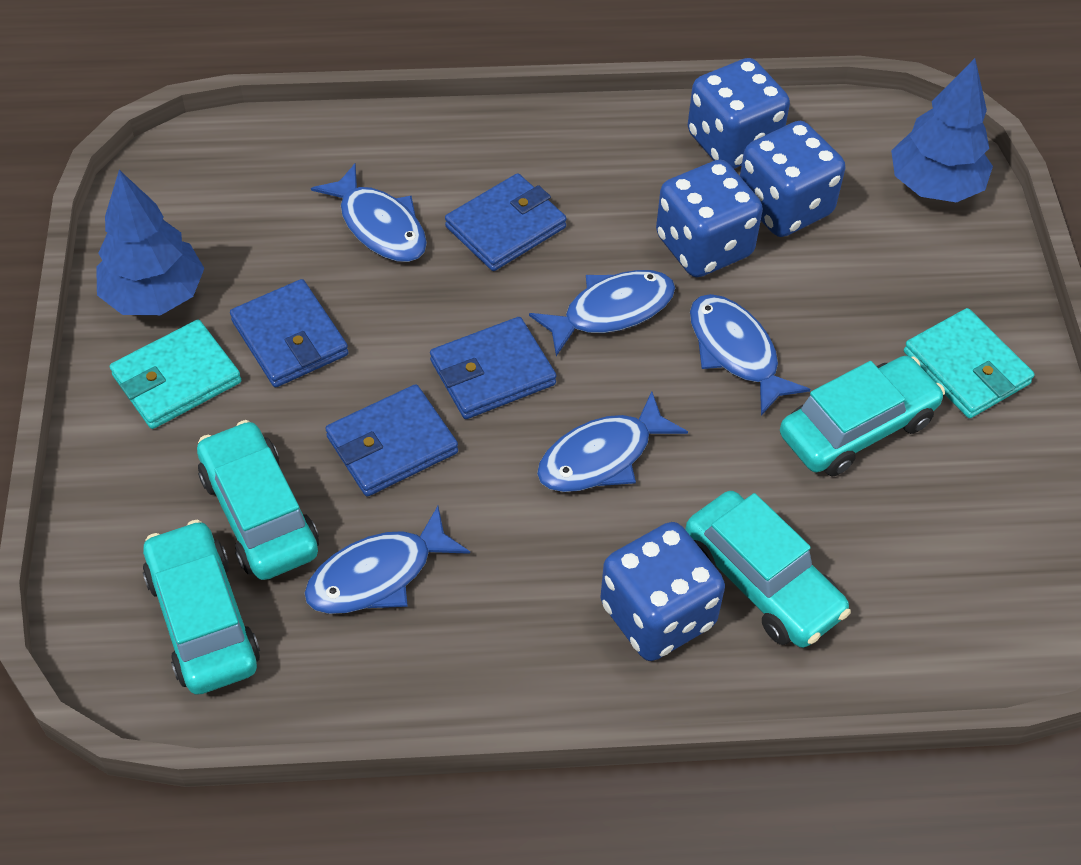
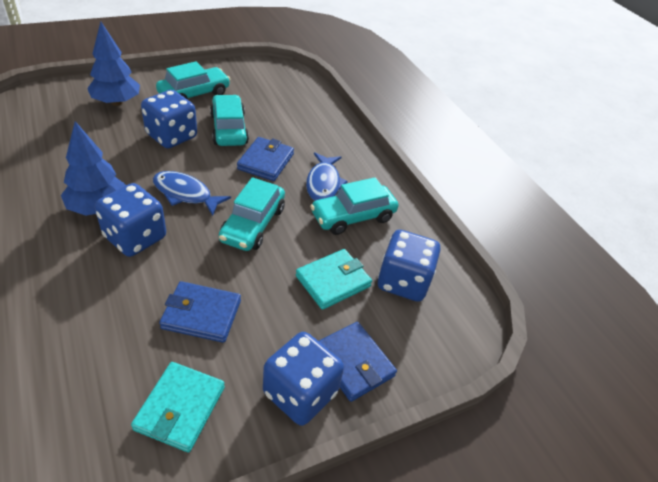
blue fish: 5 -> 2
blue wallet: 4 -> 3

